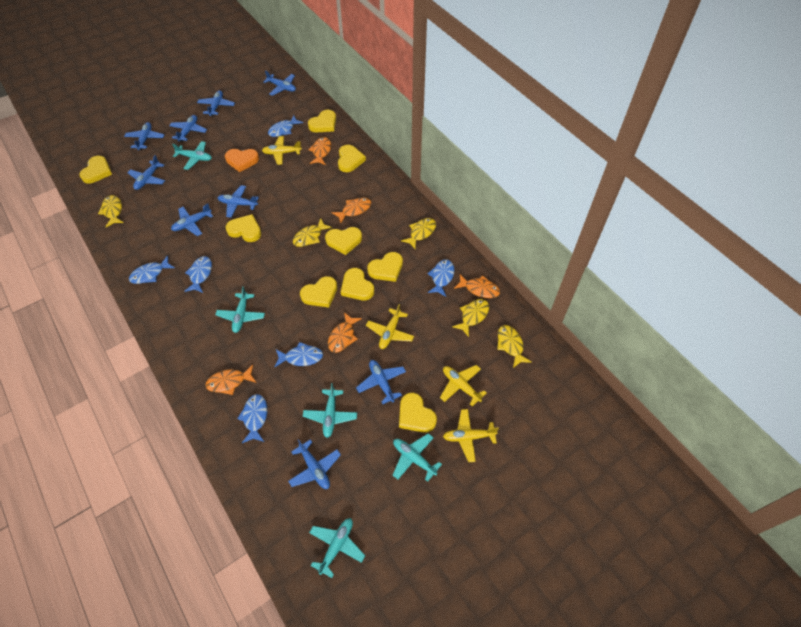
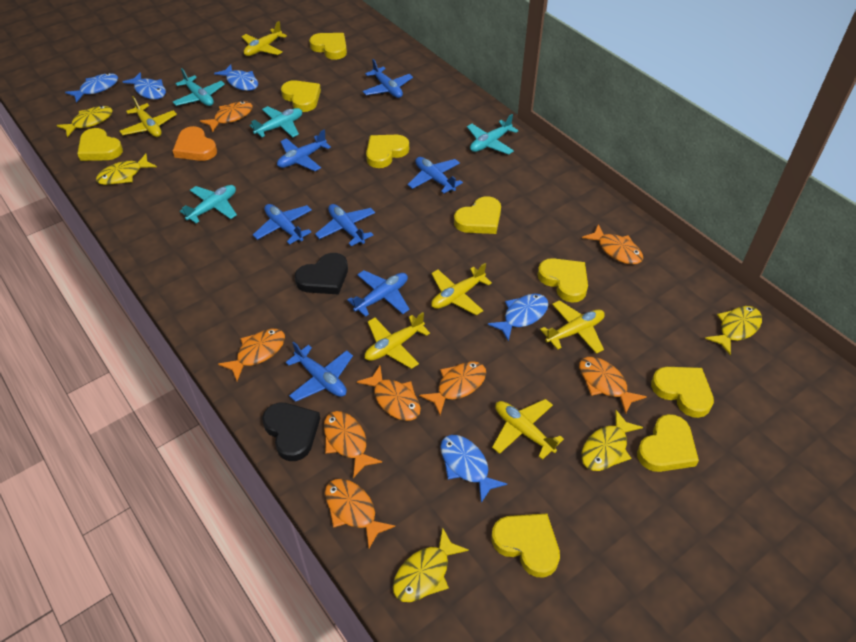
black heart: 0 -> 2
blue fish: 6 -> 5
blue plane: 9 -> 7
orange fish: 5 -> 8
turquoise plane: 5 -> 4
yellow plane: 4 -> 6

